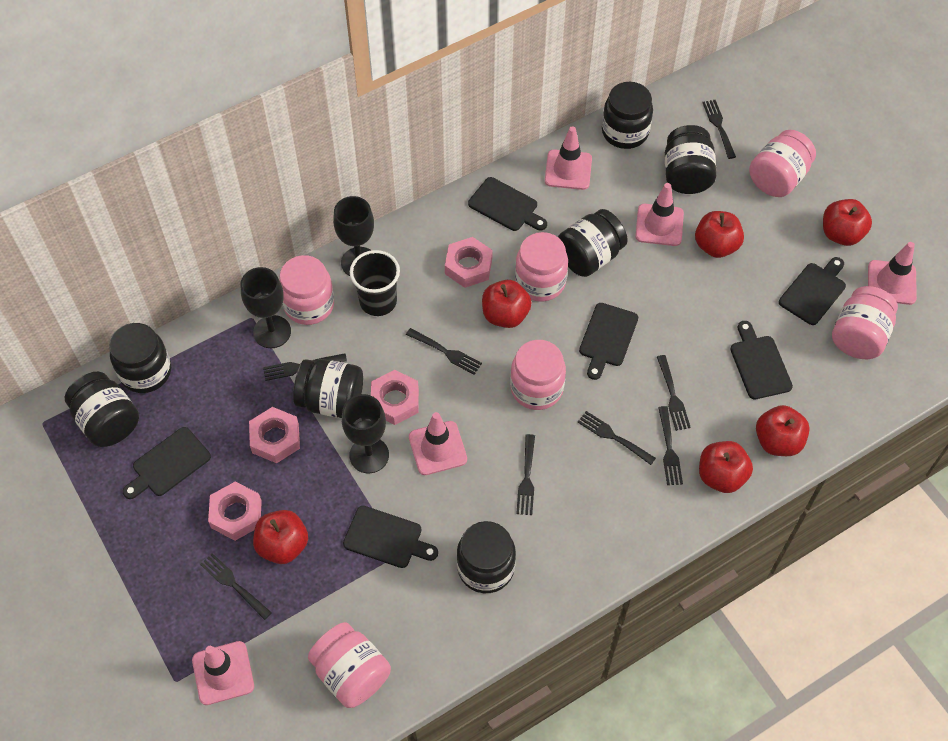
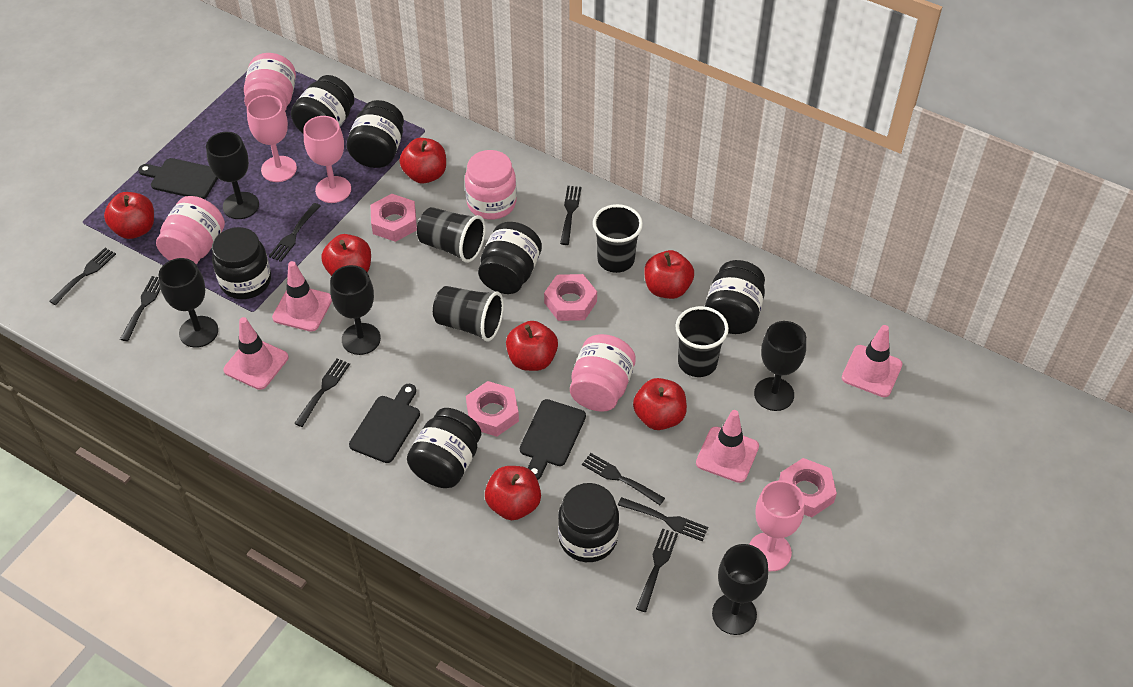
black cup: 1 -> 4
black cutting board: 6 -> 3
black goblet: 3 -> 5
pink goblet: 0 -> 3
pink jar: 6 -> 4
pink traffic cone: 5 -> 4
red apple: 6 -> 7

